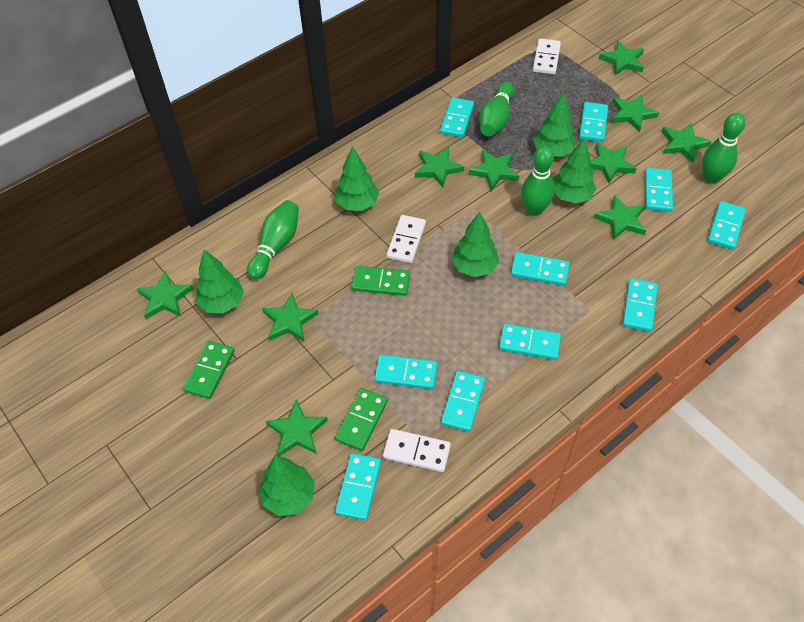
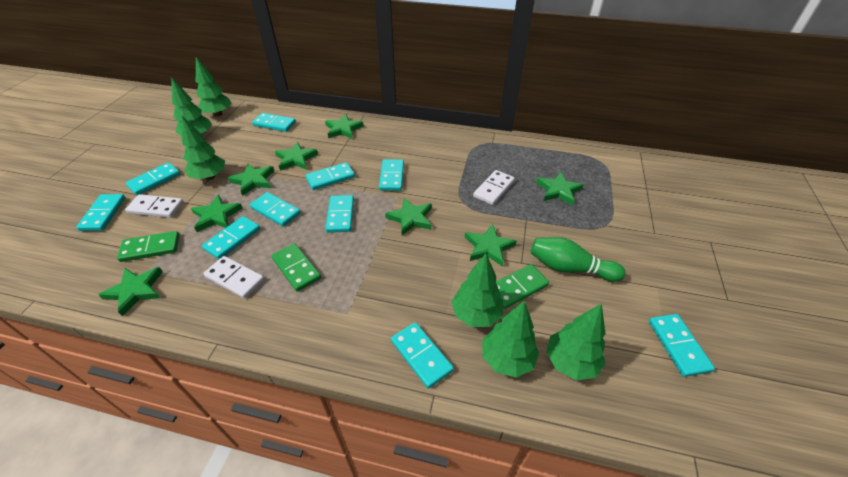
green bowling pin: 4 -> 1
green star: 10 -> 8

